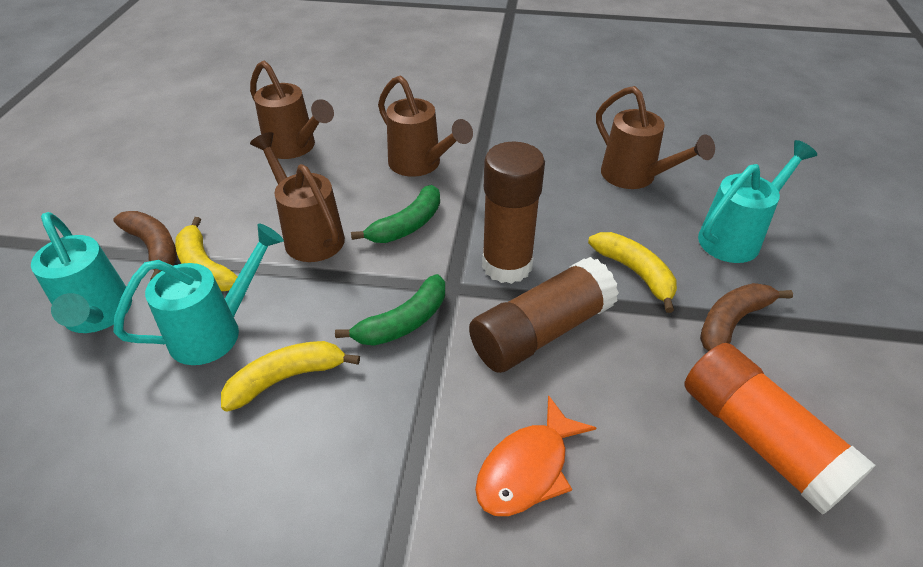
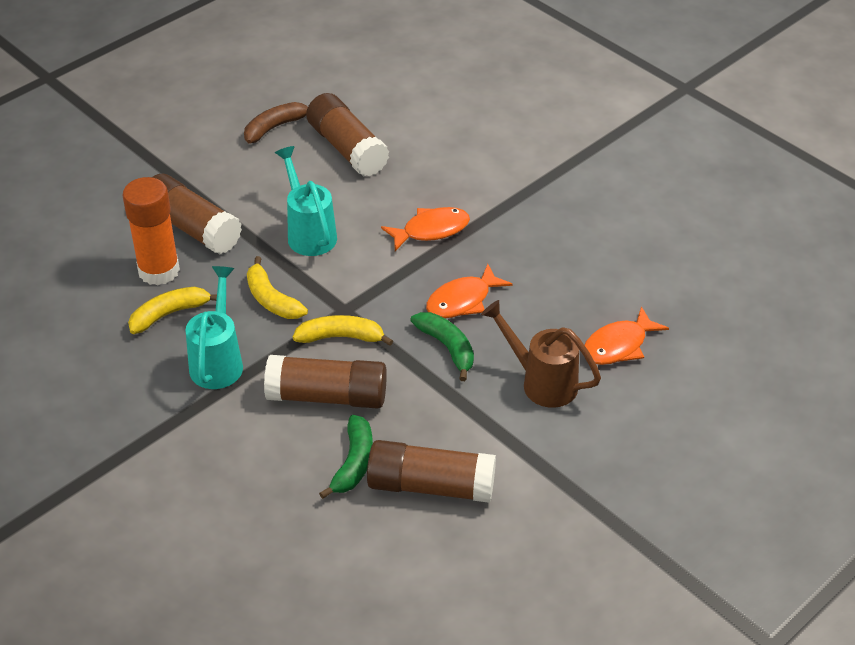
brown banana: 2 -> 1
brown glue stick: 2 -> 4
brown watering can: 4 -> 1
orange fish: 1 -> 3
turquoise watering can: 3 -> 2

